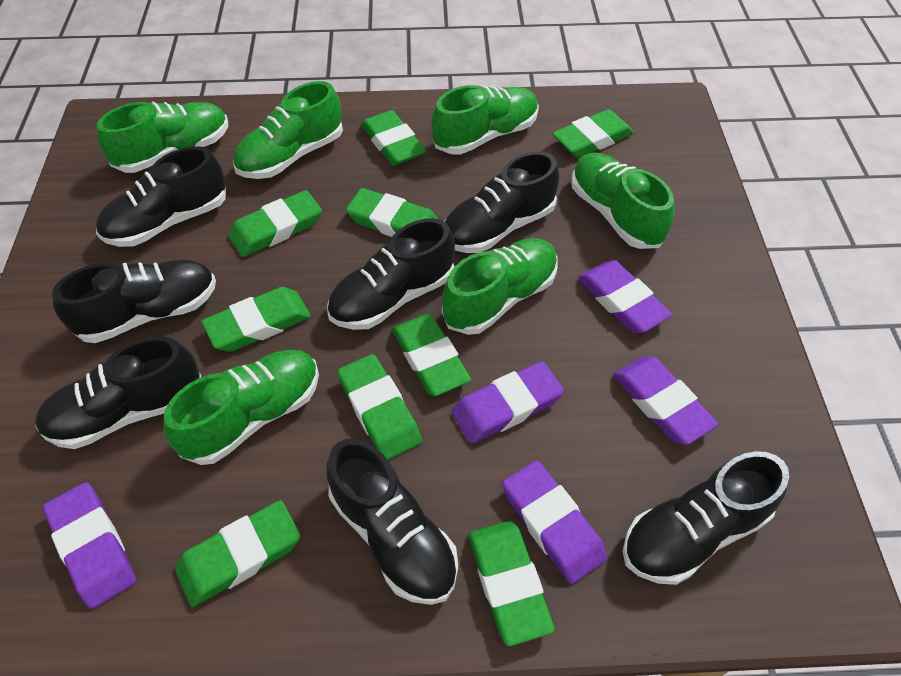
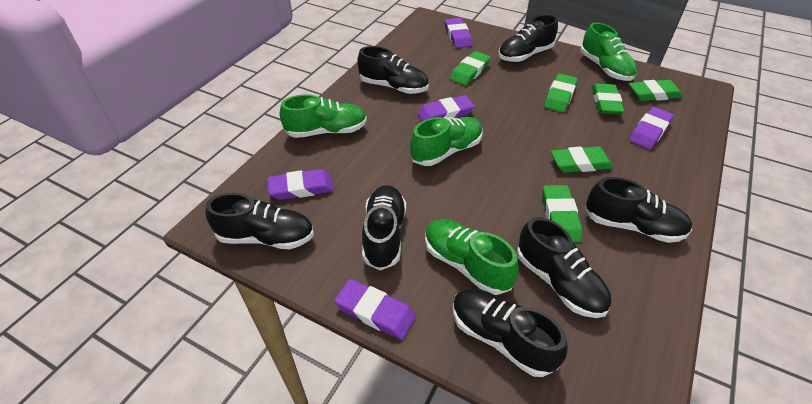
green eraser: 9 -> 6
green shoe: 6 -> 4

